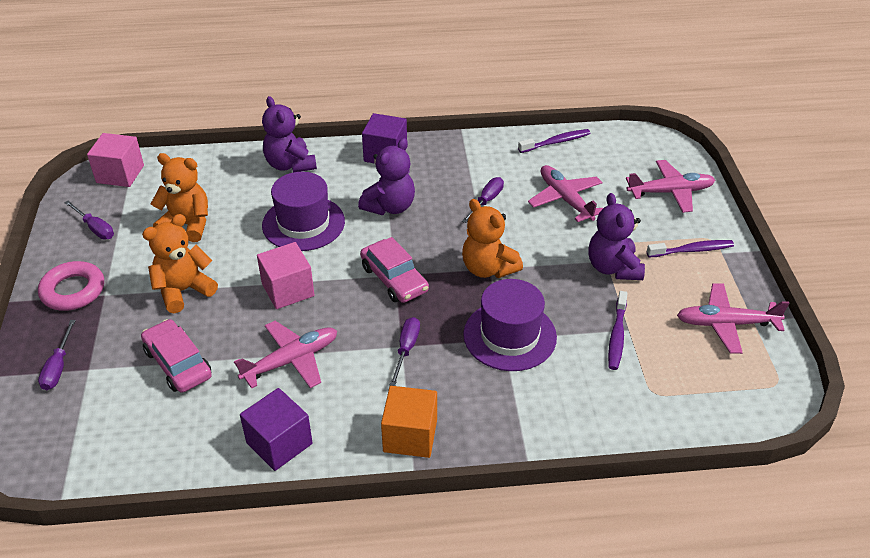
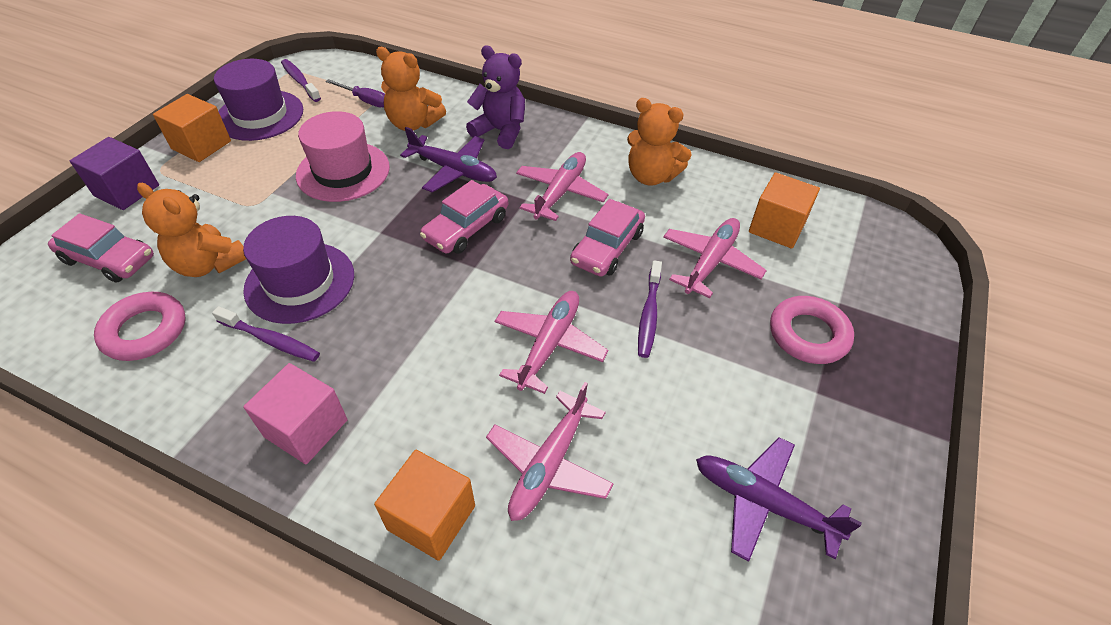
orange cube: 1 -> 3
pink car: 2 -> 3
pink cube: 2 -> 1
pink hat: 0 -> 1
pink ring: 1 -> 2
purple cube: 2 -> 1
purple plane: 0 -> 2
purple screwdriver: 4 -> 1
purple teddy bear: 3 -> 1

